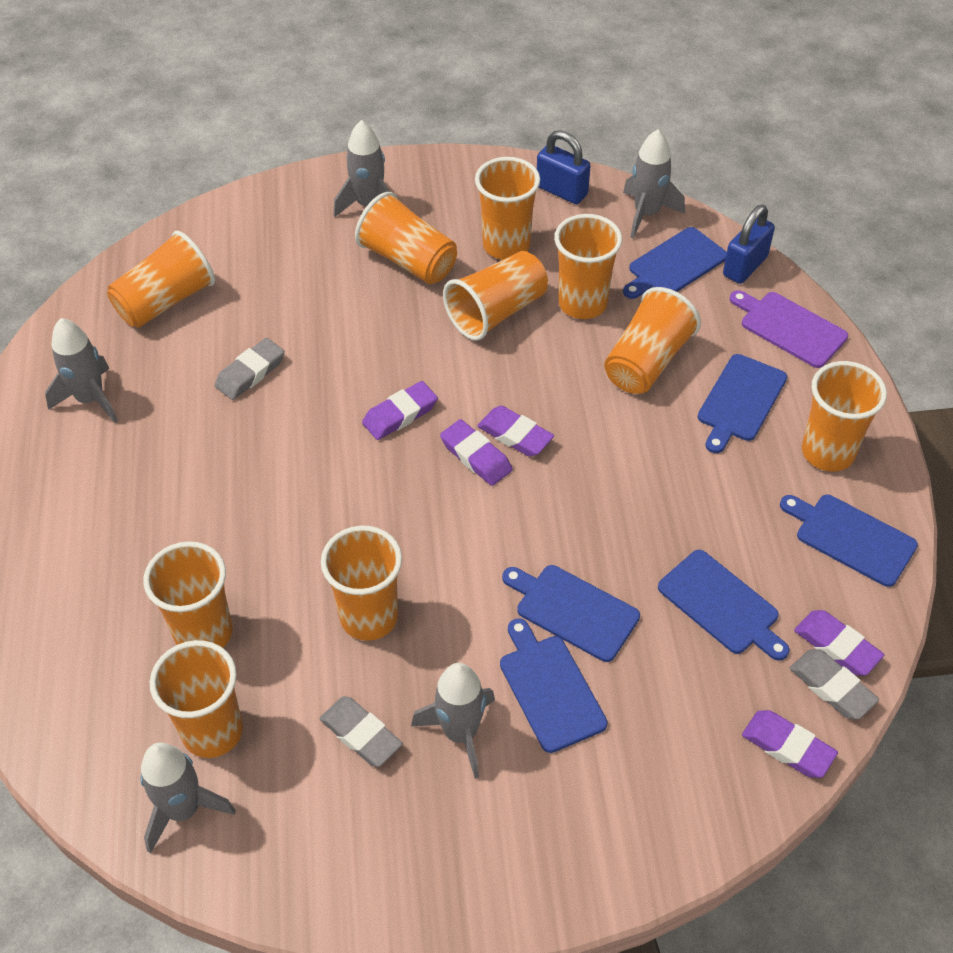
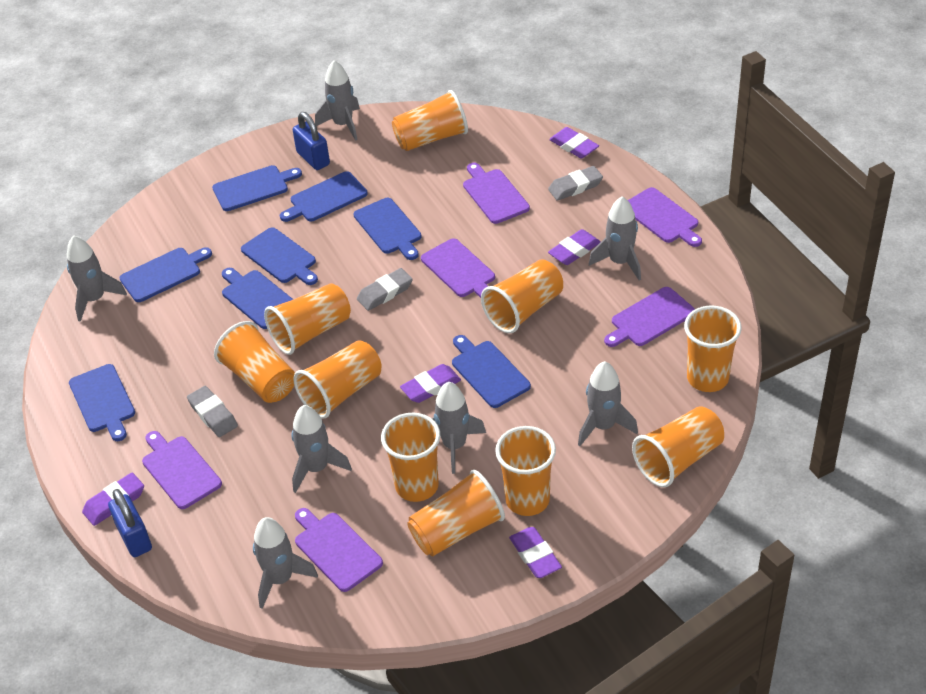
blue cutting board: 6 -> 8
grey rocket: 5 -> 7
purple cutting board: 1 -> 6

